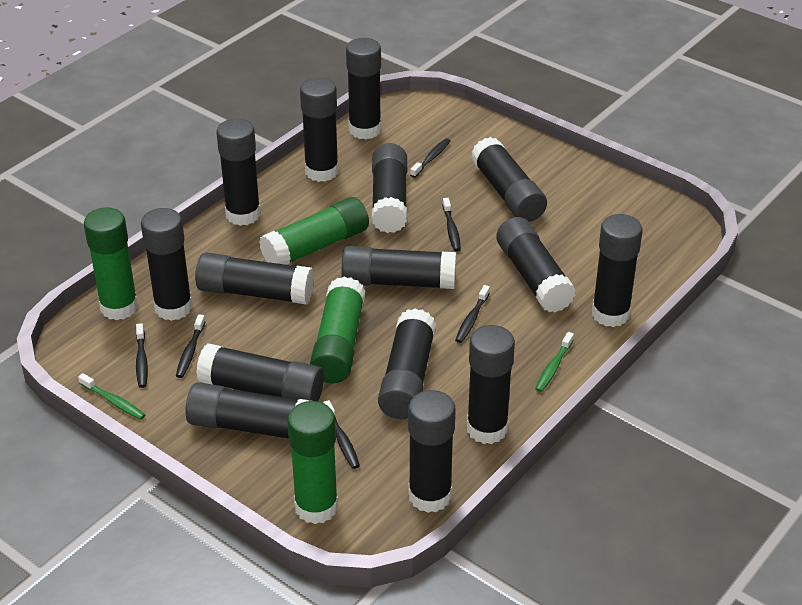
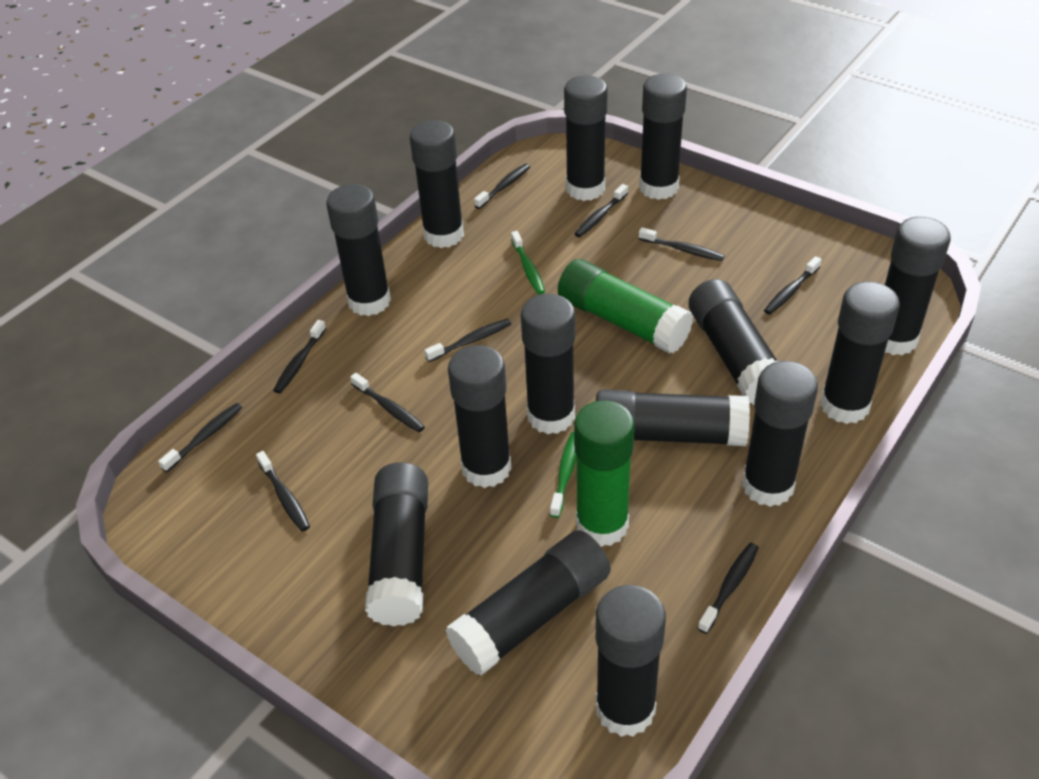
black glue stick: 15 -> 14
black toothbrush: 6 -> 10
green glue stick: 4 -> 2

